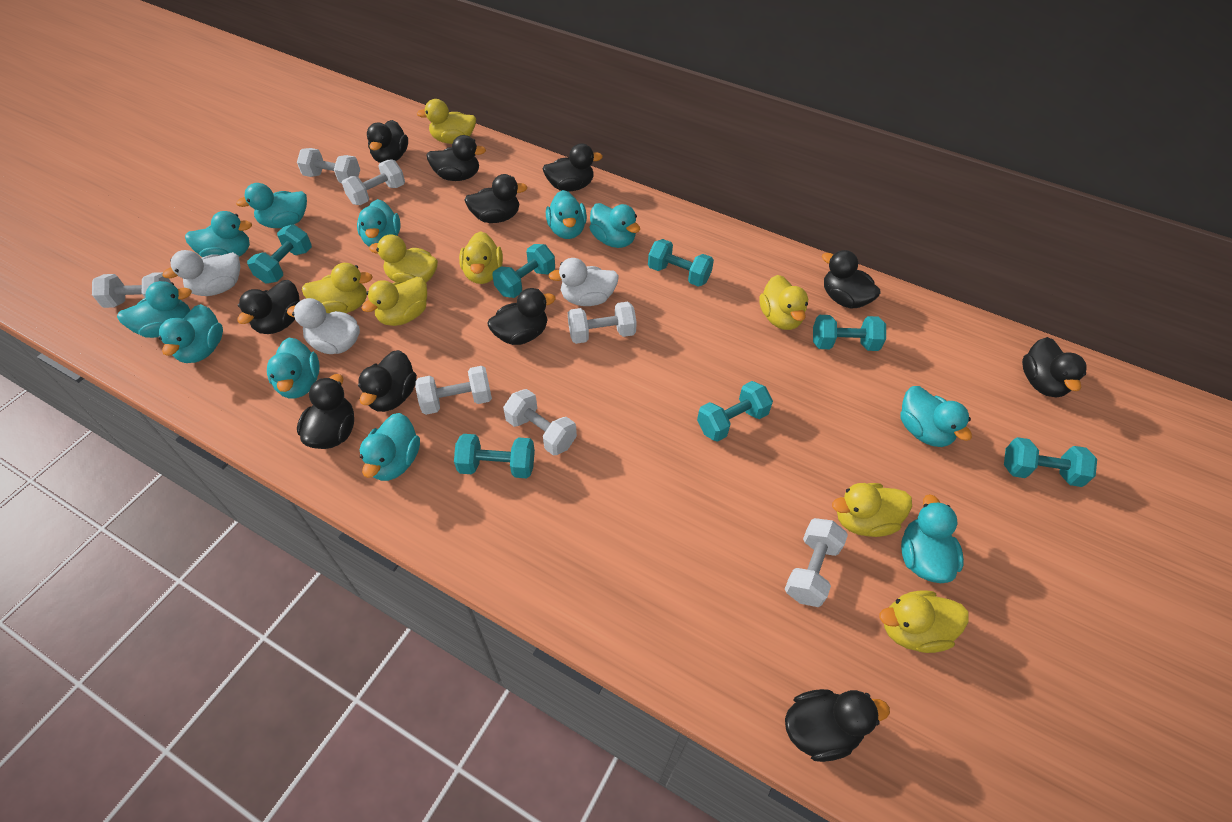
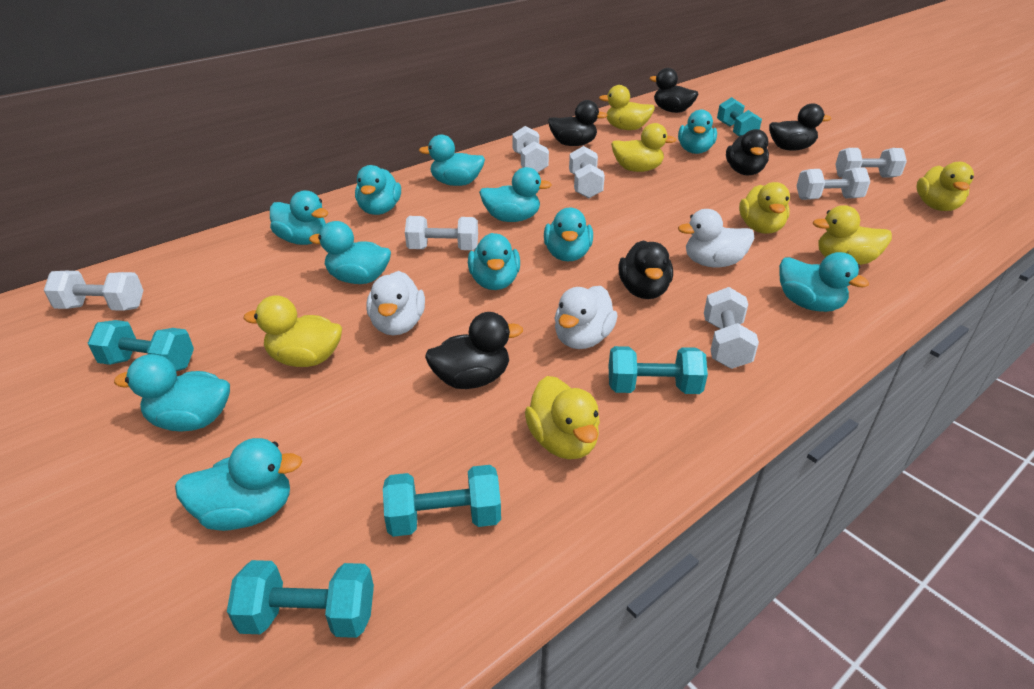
black duck: 11 -> 6
turquoise dumbbell: 7 -> 5
yellow duck: 8 -> 7

